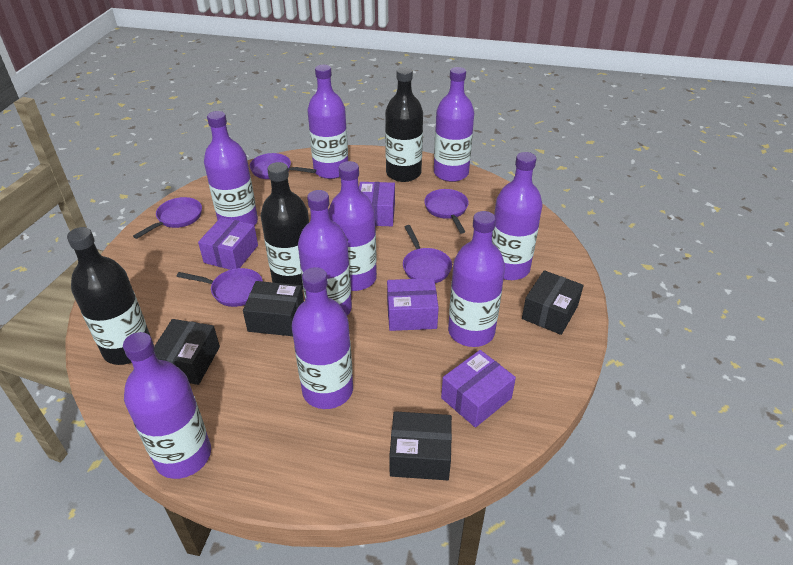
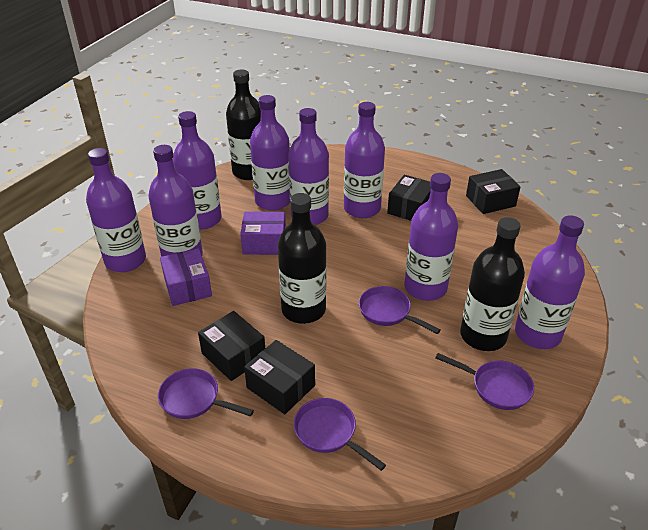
purple bottle: 9 -> 8
purple box: 4 -> 2
purple pan: 5 -> 4

